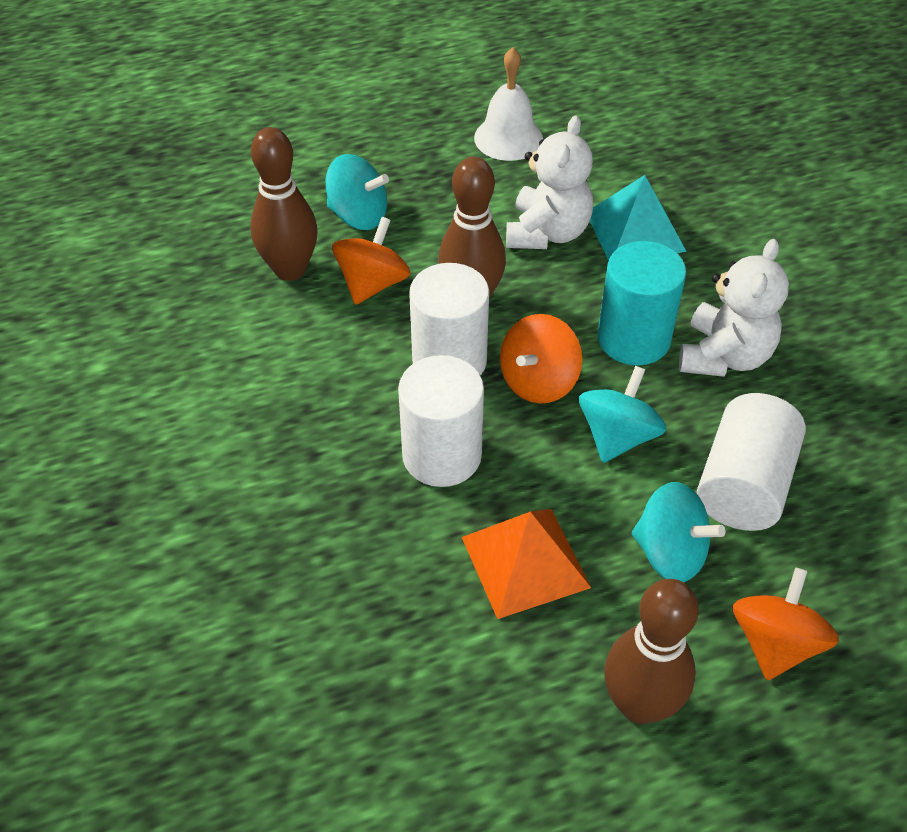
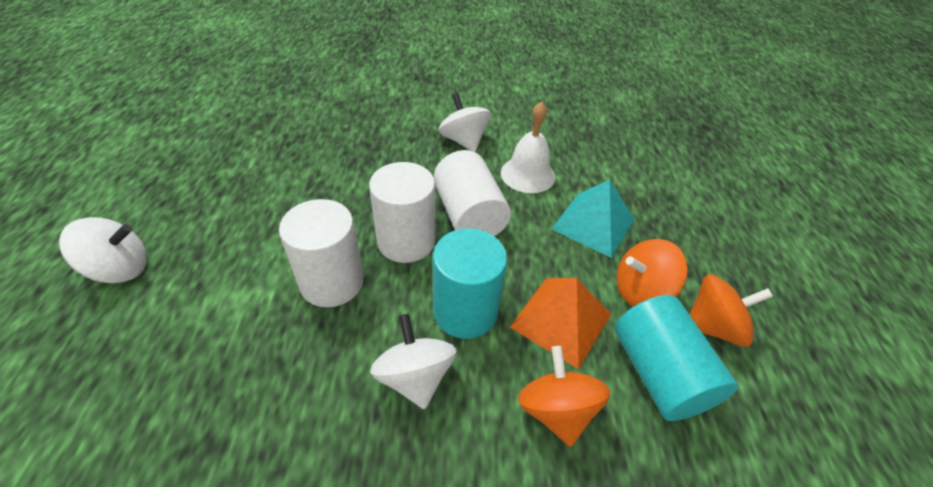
brown bowling pin: 3 -> 0
turquoise cylinder: 1 -> 2
turquoise spinning top: 3 -> 0
white spinning top: 0 -> 3
white teddy bear: 2 -> 0

